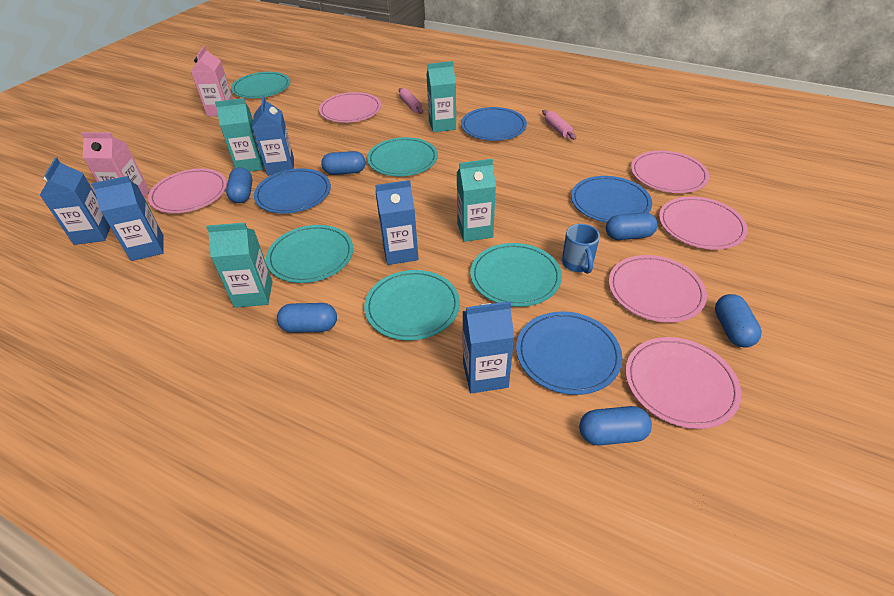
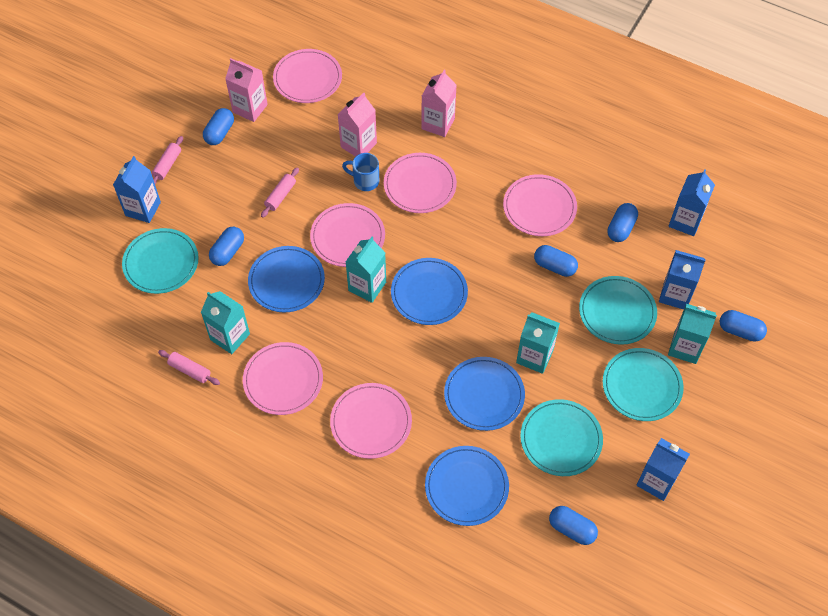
blue carton: 5 -> 4
pink carton: 2 -> 3
pink rolling pin: 2 -> 3
turquoise plate: 5 -> 4

